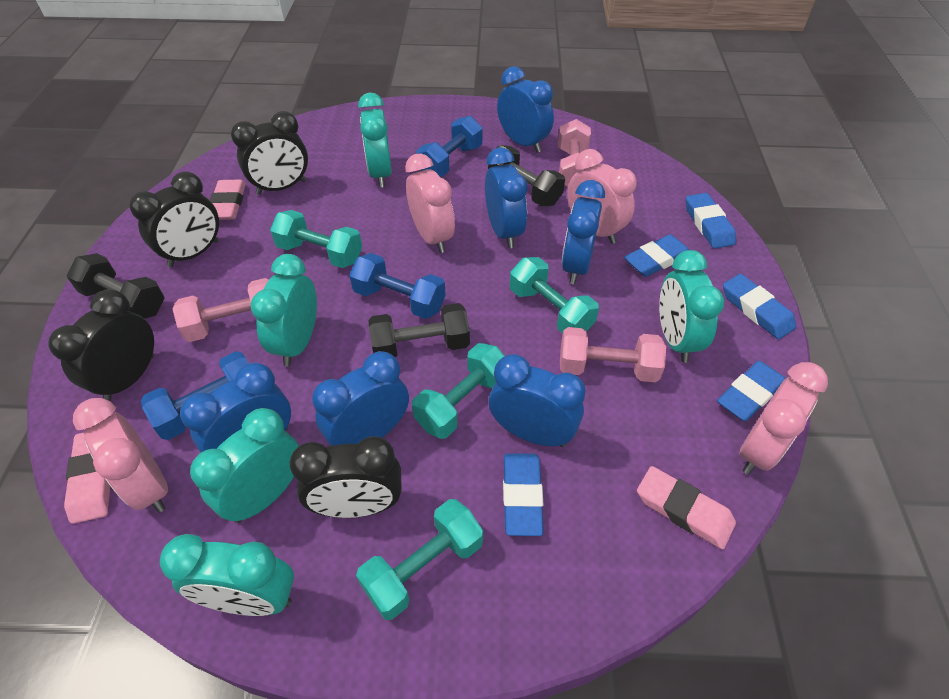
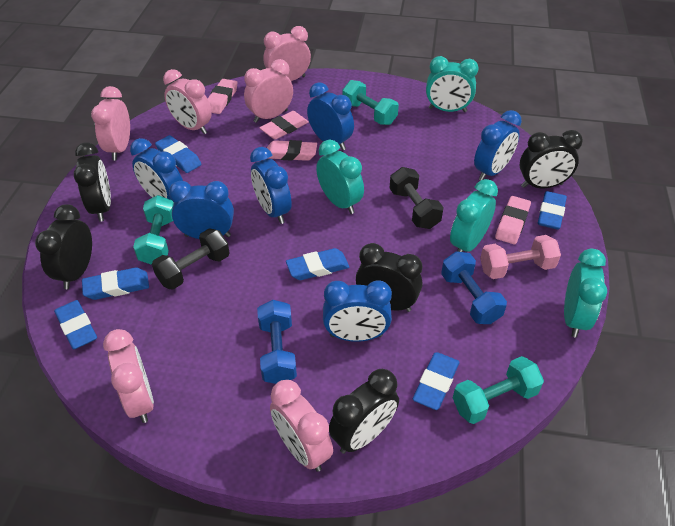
black clock: 4 -> 5
black dumbbell: 3 -> 2
blue dumbbell: 3 -> 2
blue eraser: 5 -> 6
pink clock: 4 -> 6
pink dumbbell: 3 -> 1
pink eraser: 3 -> 4
turquoise clock: 5 -> 4
turquoise dumbbell: 4 -> 3

